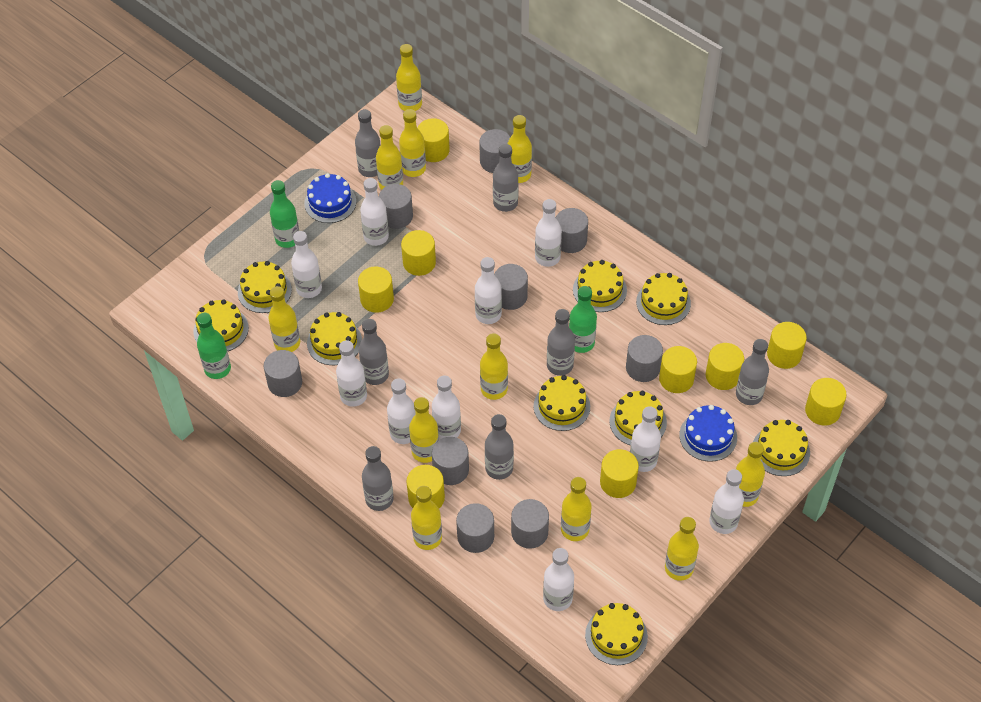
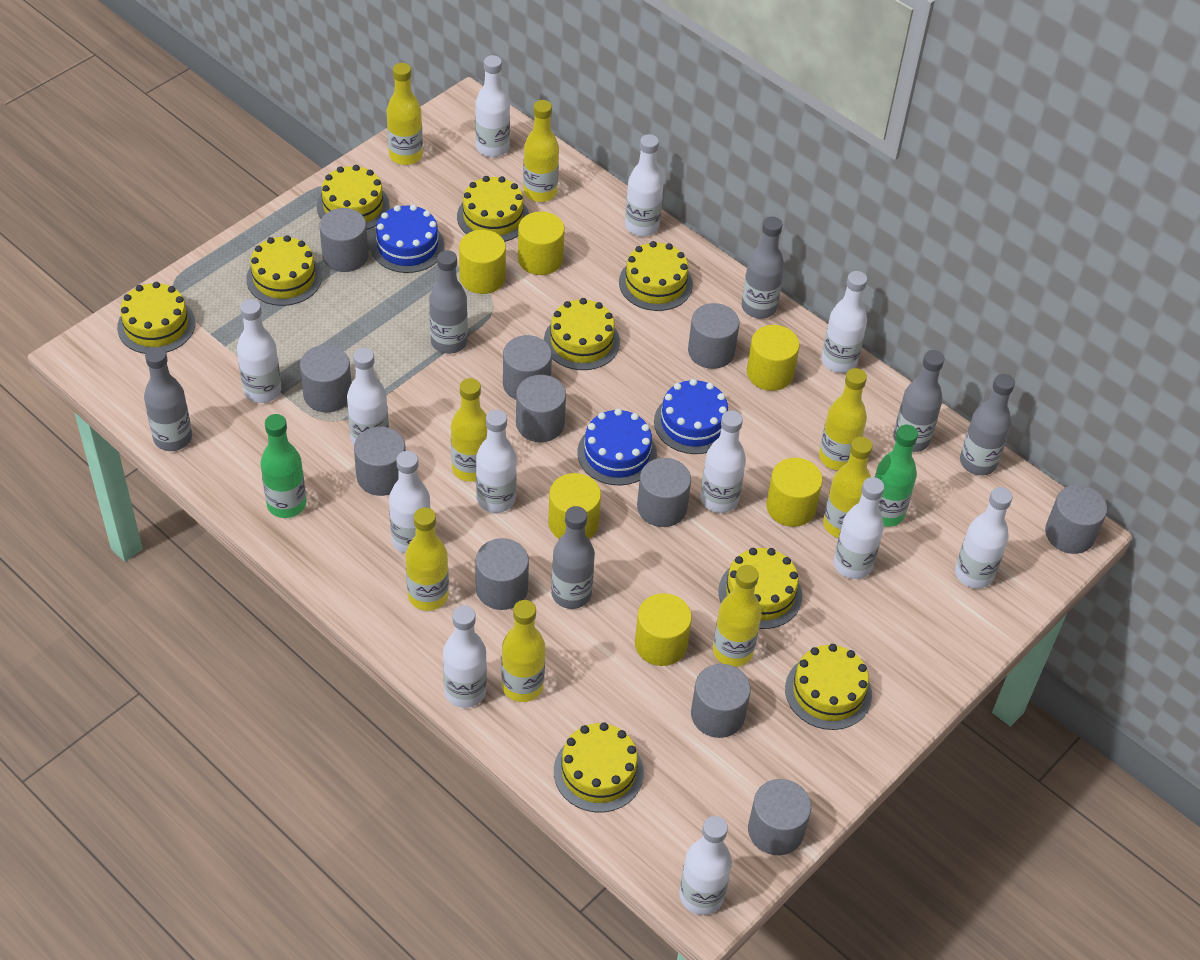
blue cake: 2 -> 3
green bottle: 3 -> 2
grey bottle: 7 -> 6
grey cylinder: 9 -> 11
white bottle: 10 -> 12
yellow bottle: 11 -> 8
yellow cylinder: 9 -> 6

